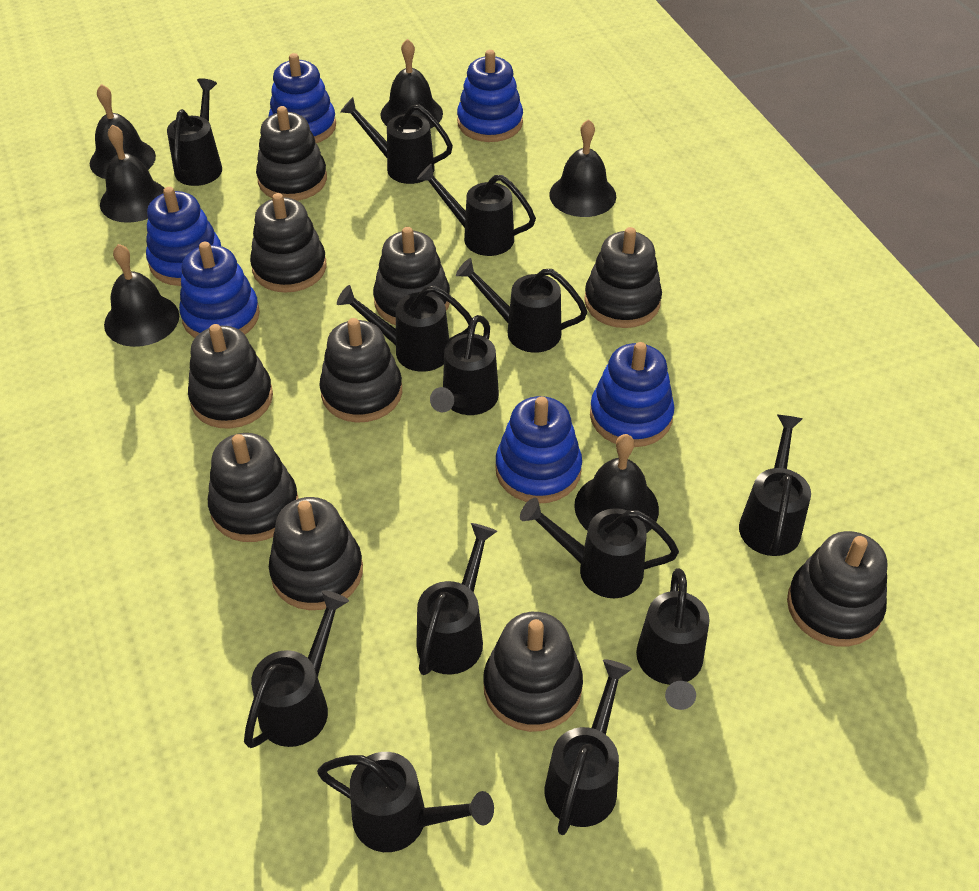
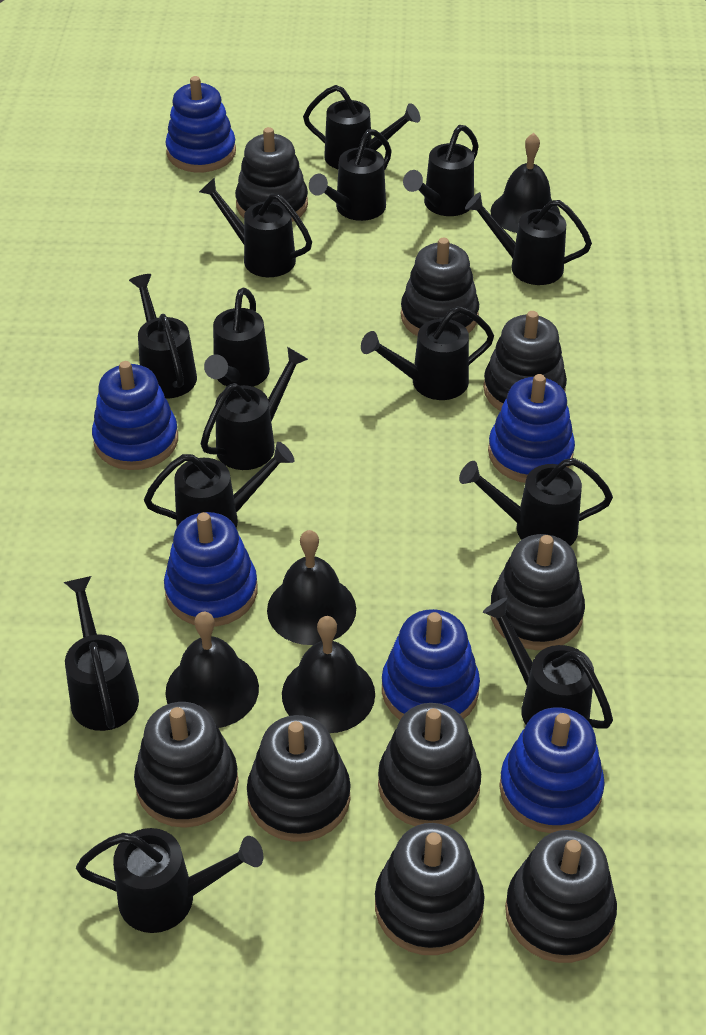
black bell: 6 -> 4
black stacking toy: 10 -> 9
black watering can: 13 -> 14

